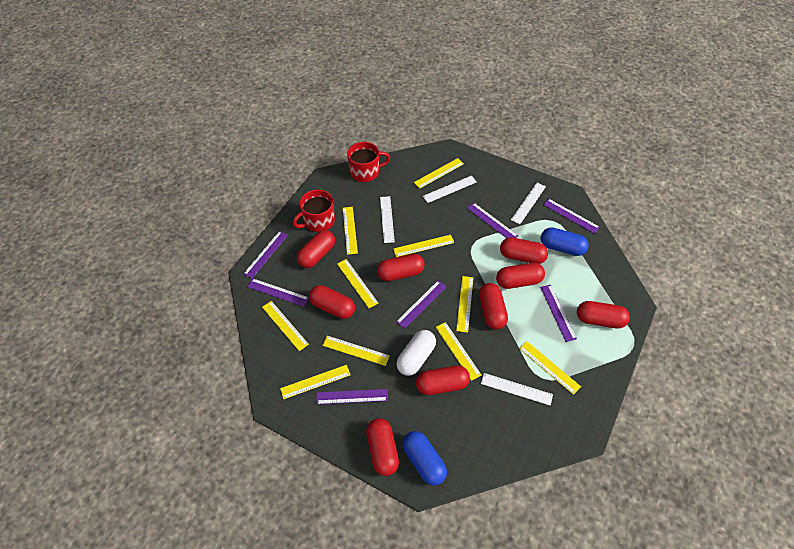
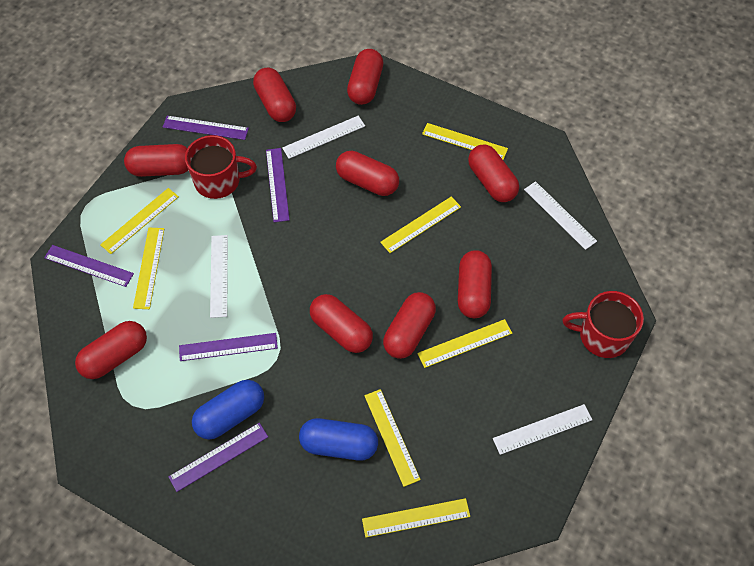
purple ruler: 7 -> 5
white capsule: 1 -> 0
yellow ruler: 10 -> 7

